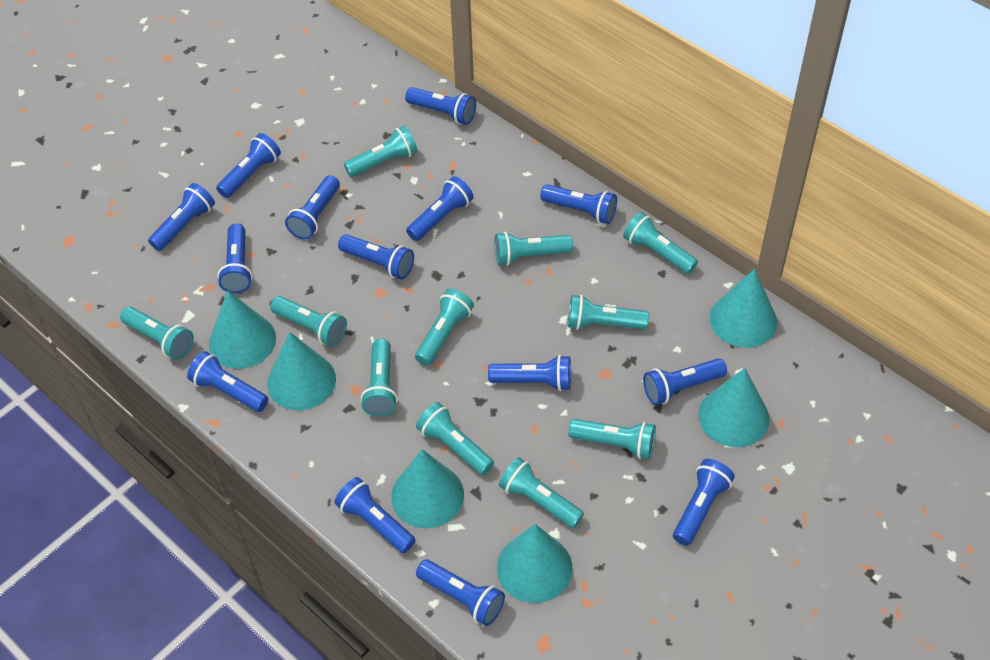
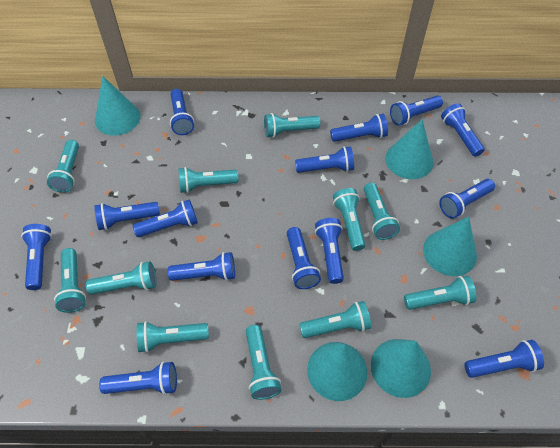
turquoise cone: 6 -> 5

